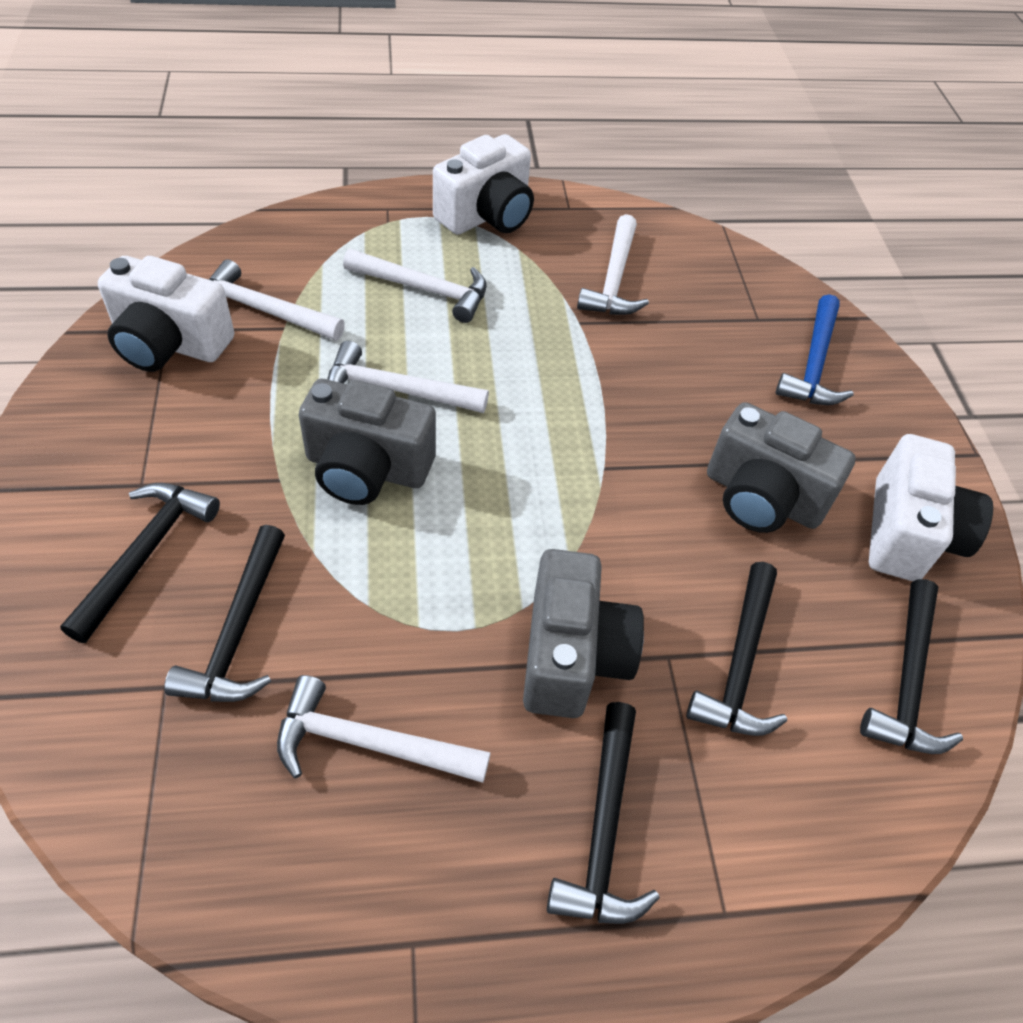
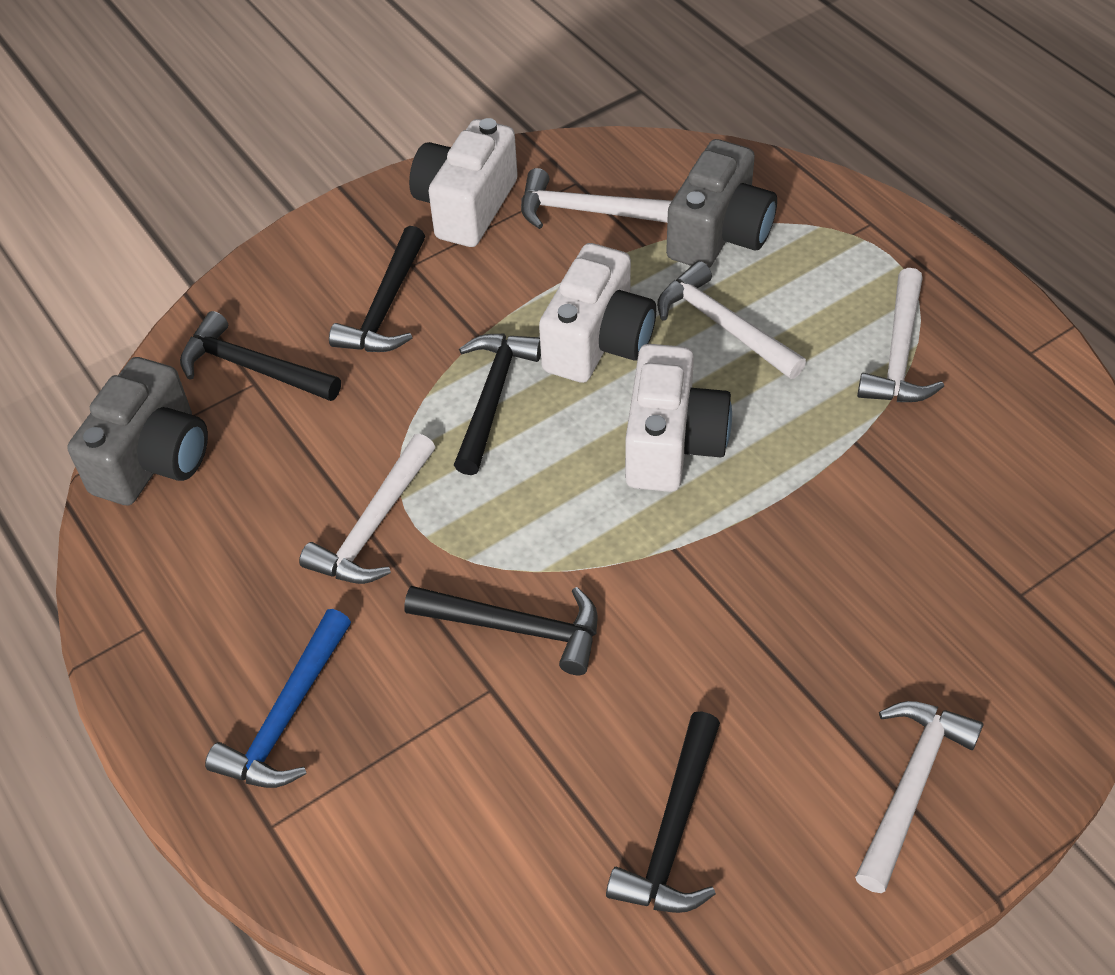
grey camera: 3 -> 2

